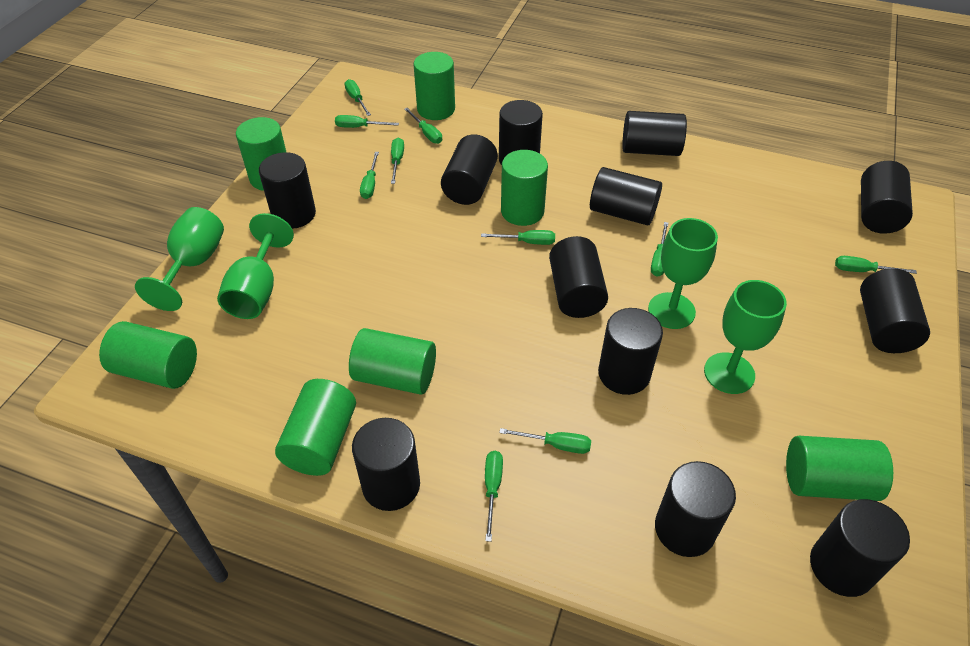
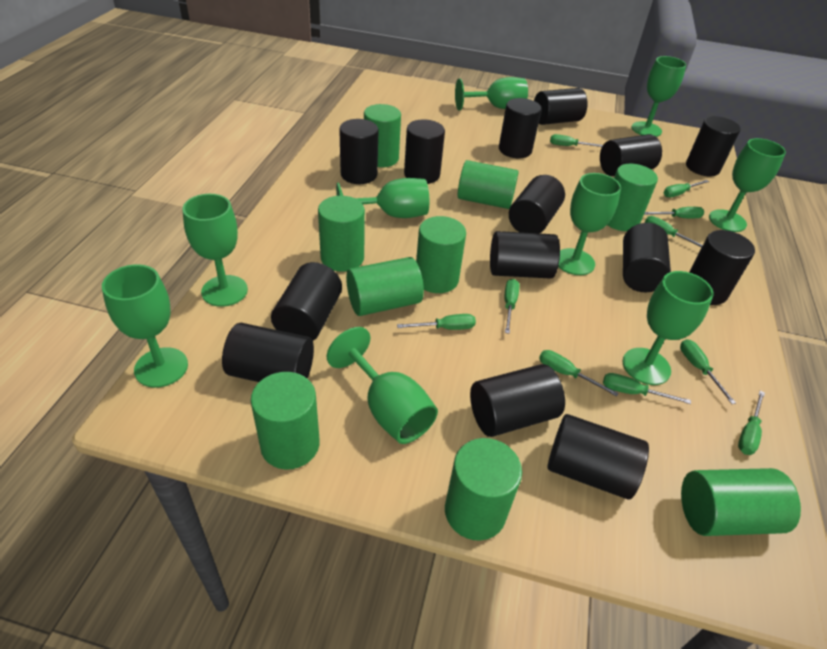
black cylinder: 12 -> 14
green cylinder: 7 -> 9
green goblet: 4 -> 9

